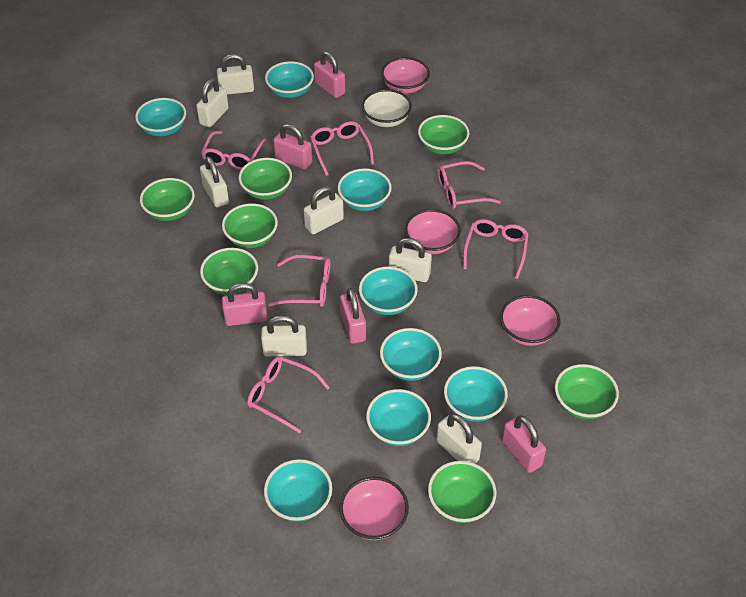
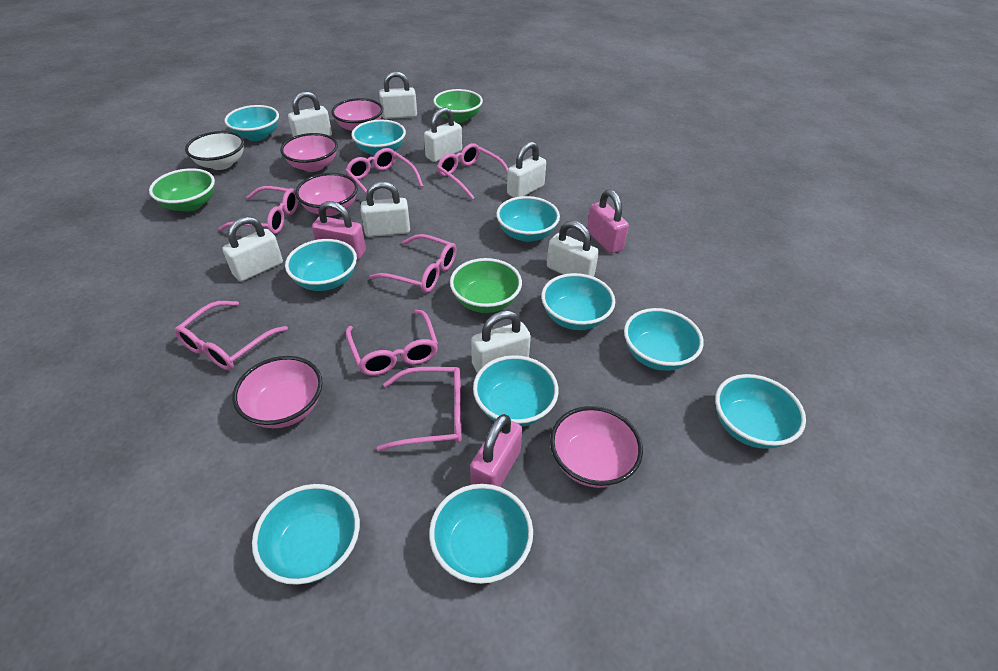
green bowl: 7 -> 3
pink bowl: 4 -> 5
pink glasses: 6 -> 7
pink padlock: 5 -> 3
turquoise bowl: 8 -> 10
white padlock: 7 -> 8

